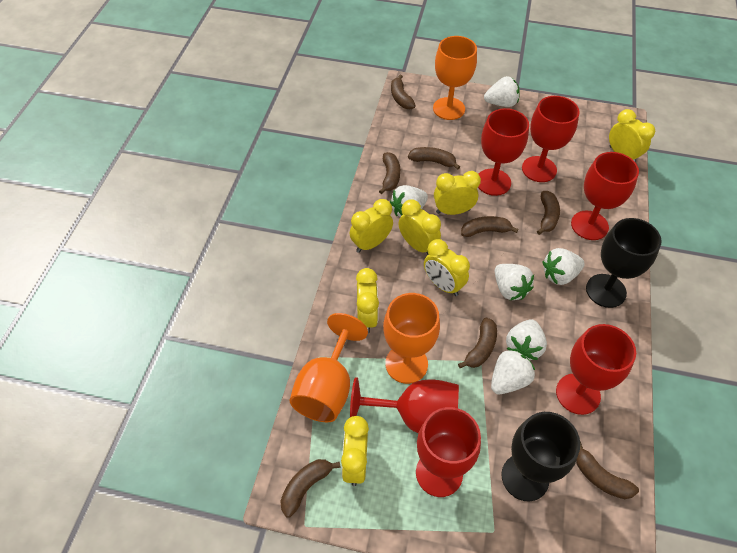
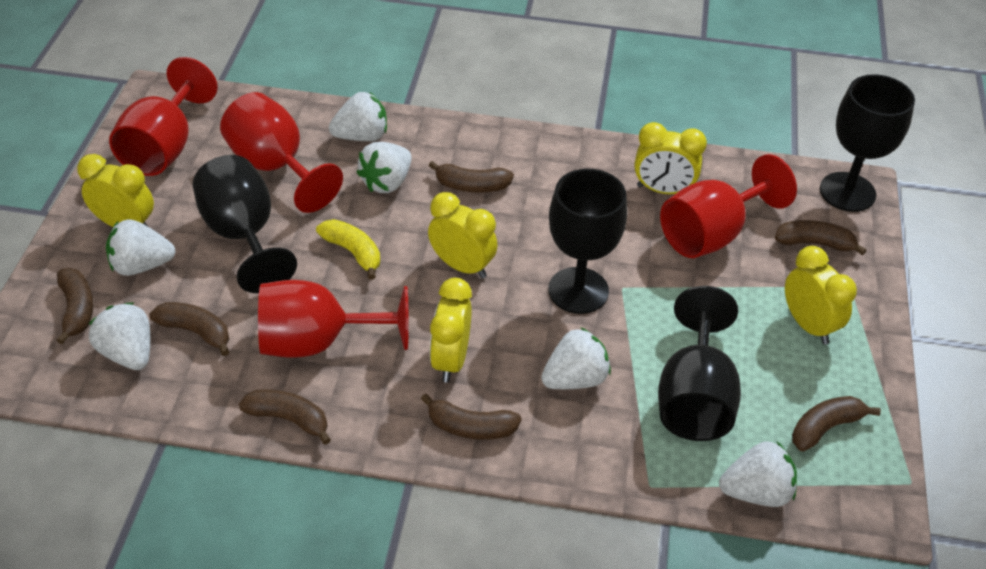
black goblet: 2 -> 4
brown banana: 8 -> 7
orange goblet: 3 -> 0
red goblet: 6 -> 4
yellow banana: 0 -> 1
yellow clock: 7 -> 5

